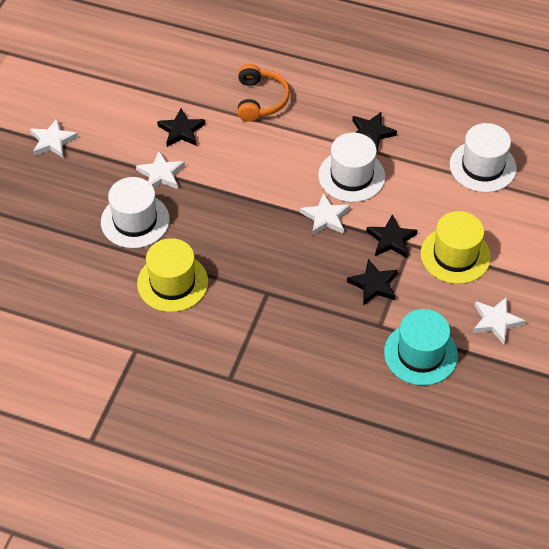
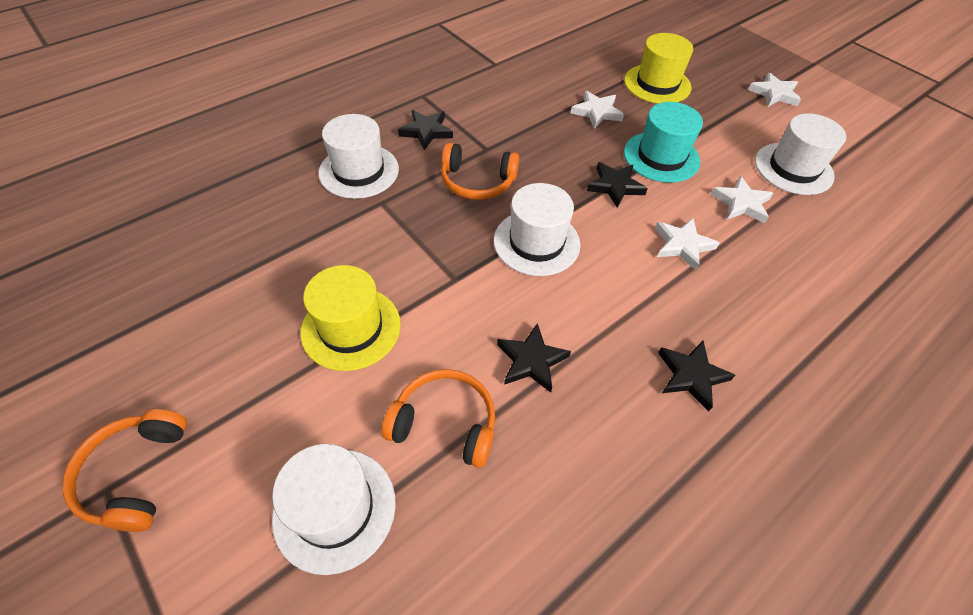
orange headphones: 1 -> 3
white hat: 3 -> 4

